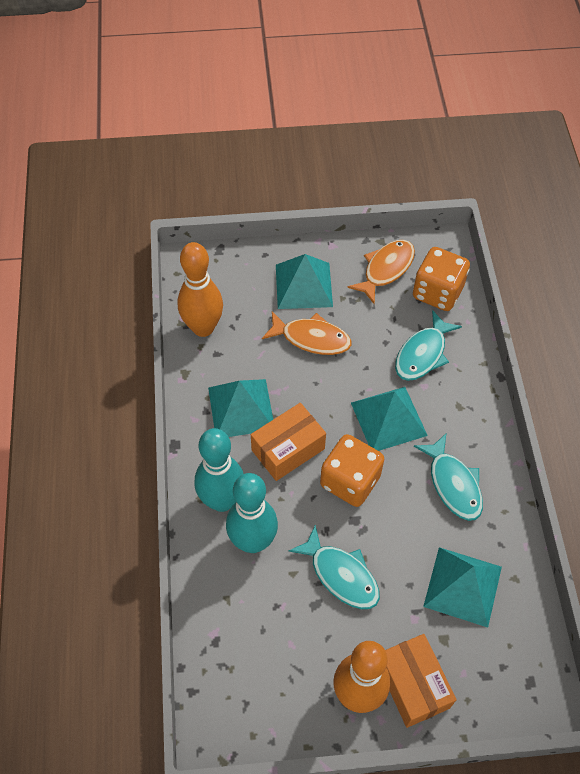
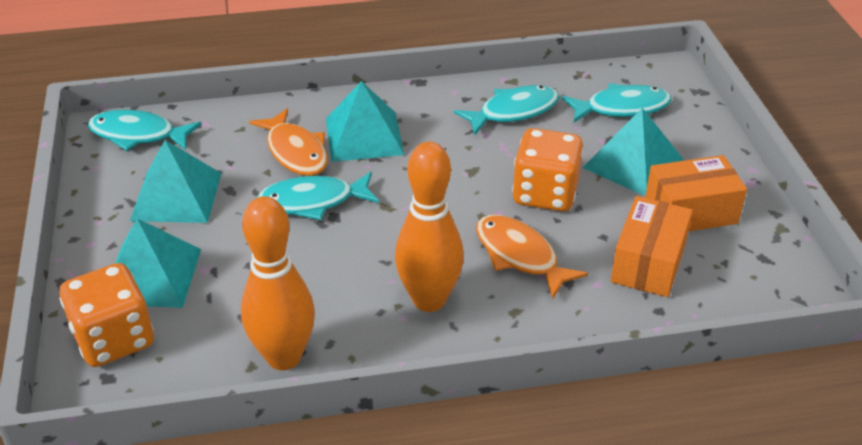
turquoise bowling pin: 2 -> 0
turquoise fish: 3 -> 4

